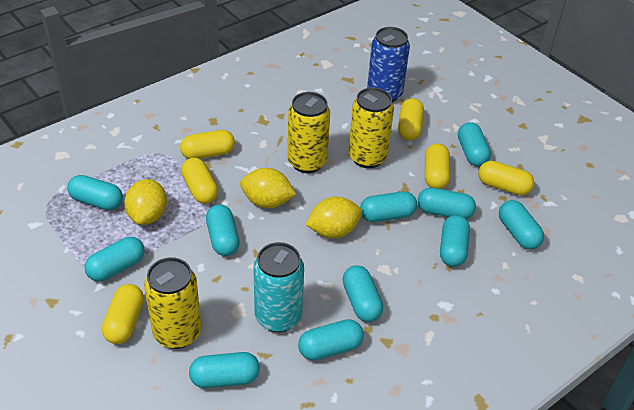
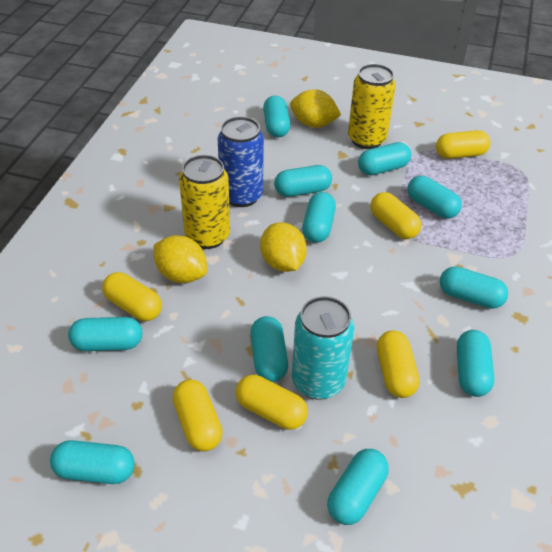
yellow can: 3 -> 2

